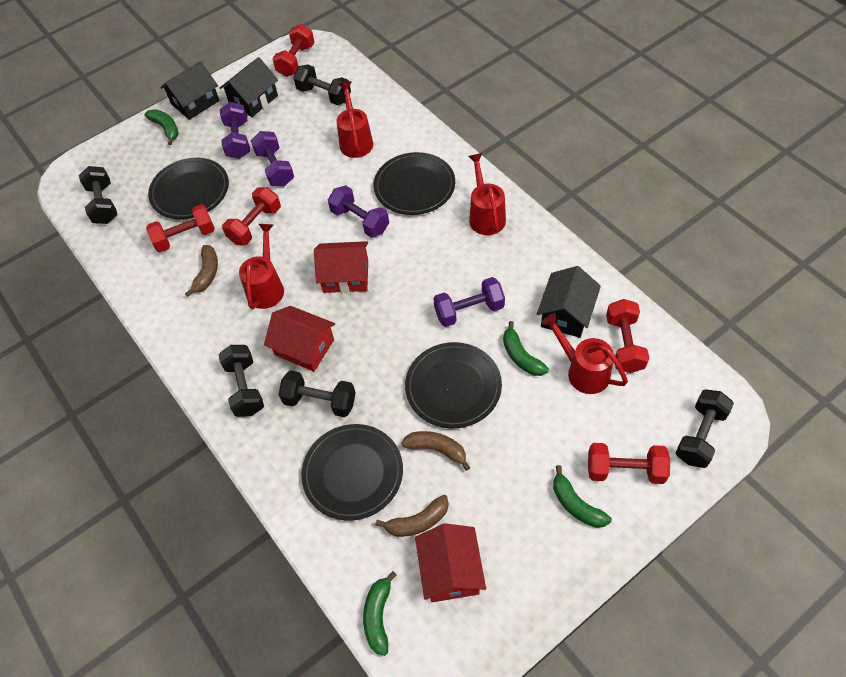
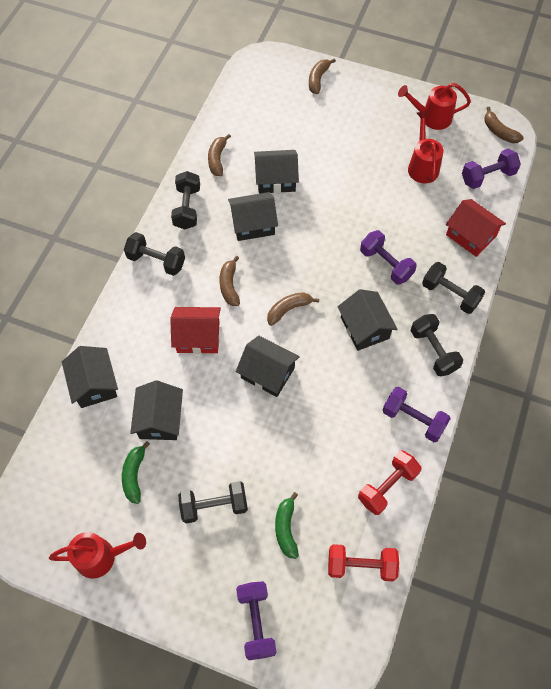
black house: 3 -> 6
black plate: 4 -> 0
brown banana: 3 -> 5
green banana: 4 -> 2
red dumbbell: 5 -> 2
red house: 3 -> 2
red watering can: 4 -> 3

